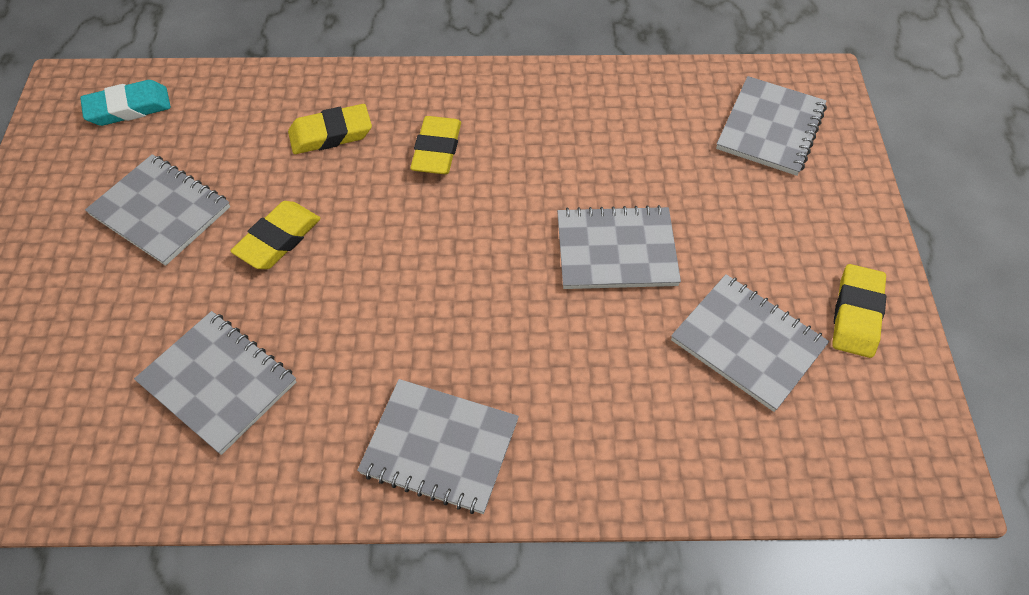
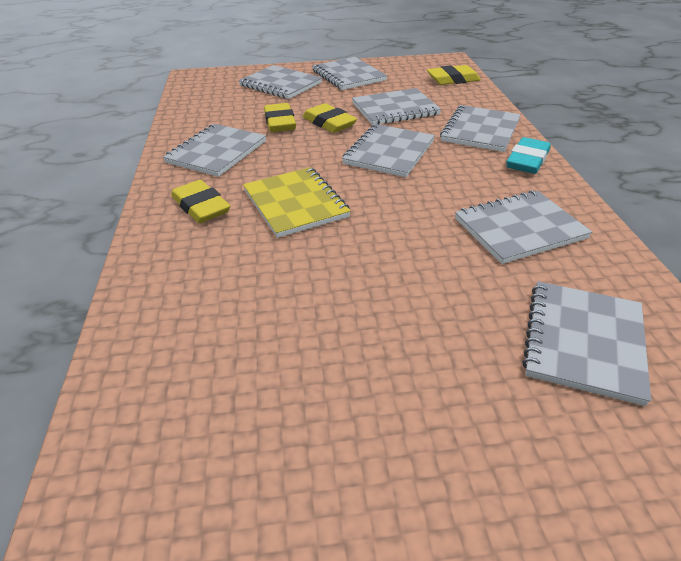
grey notebook: 6 -> 8
yellow notebook: 0 -> 1

